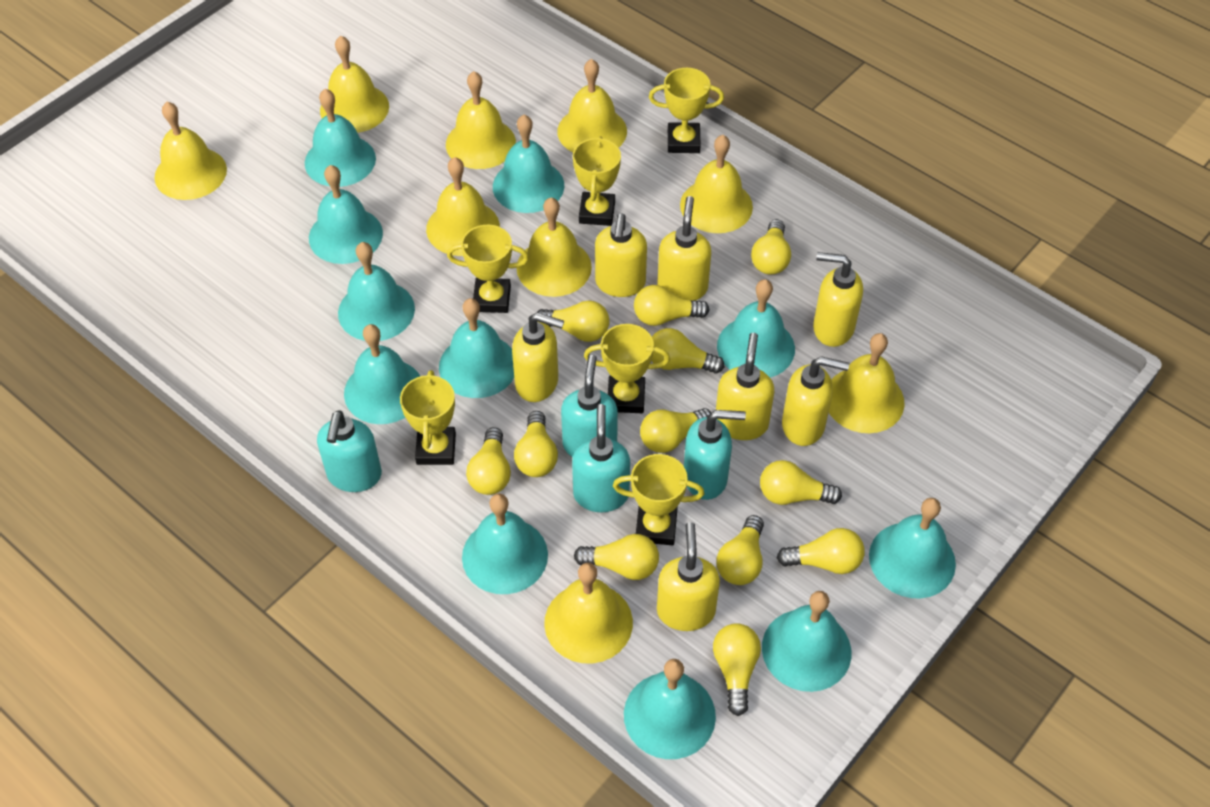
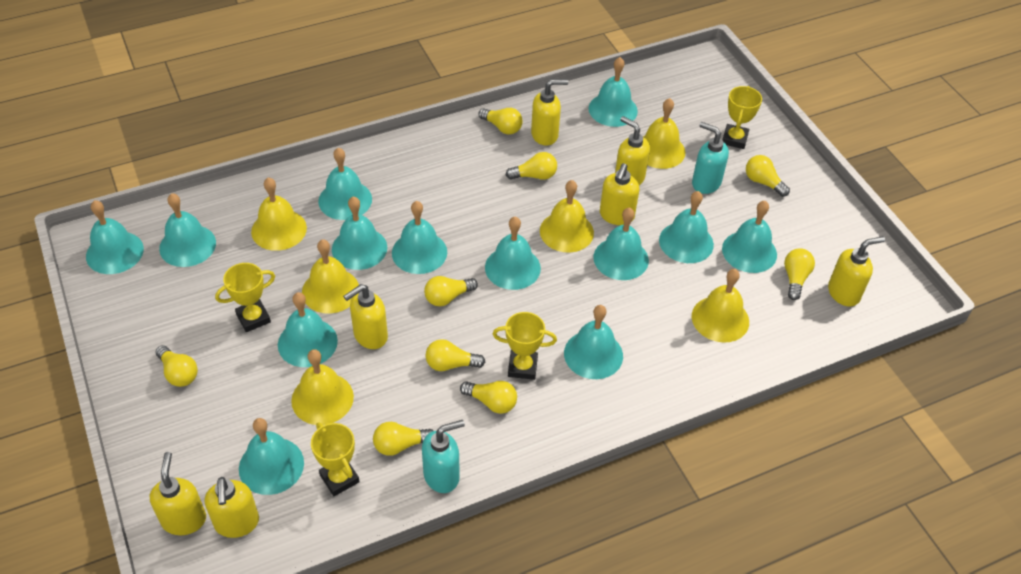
turquoise bell: 11 -> 13
turquoise soap dispenser: 4 -> 2
yellow bell: 9 -> 6
yellow light bulb: 12 -> 9
yellow trophy: 6 -> 4

